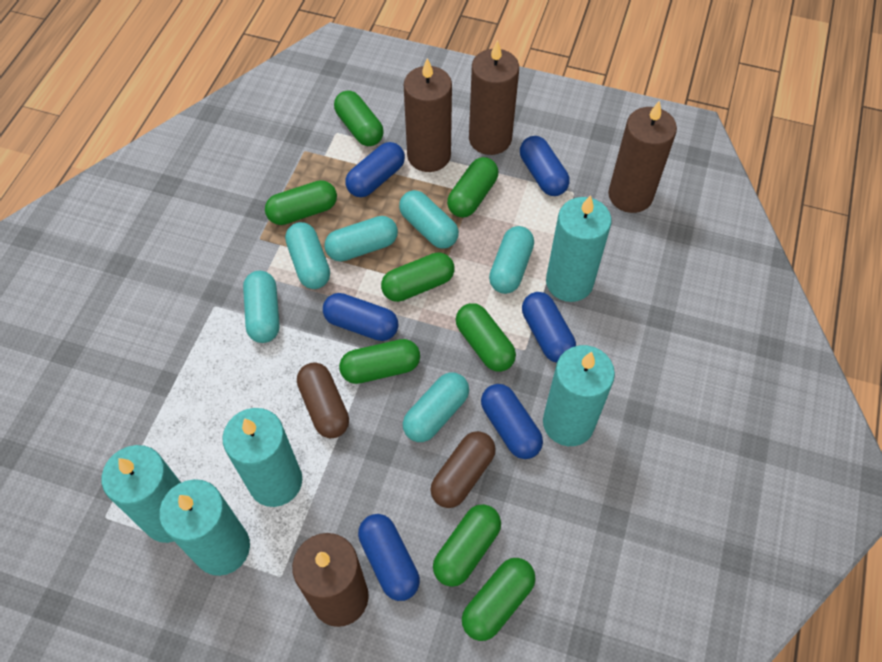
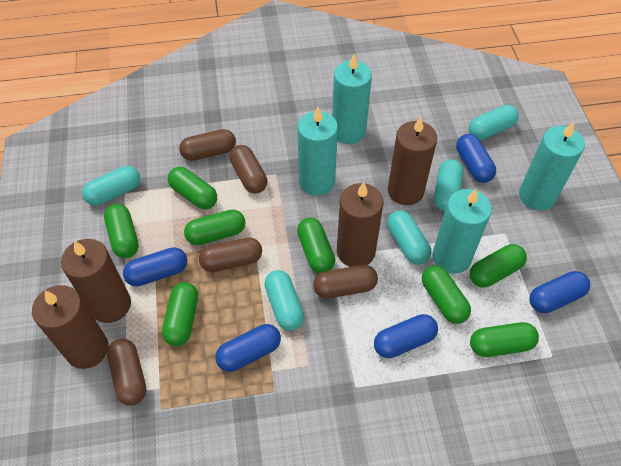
blue capsule: 6 -> 5
brown capsule: 2 -> 5
turquoise candle: 5 -> 4
turquoise capsule: 6 -> 5

